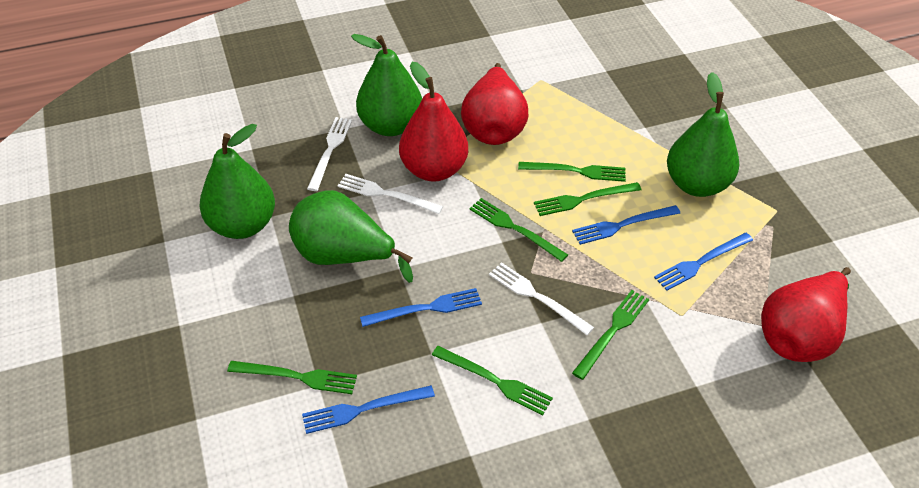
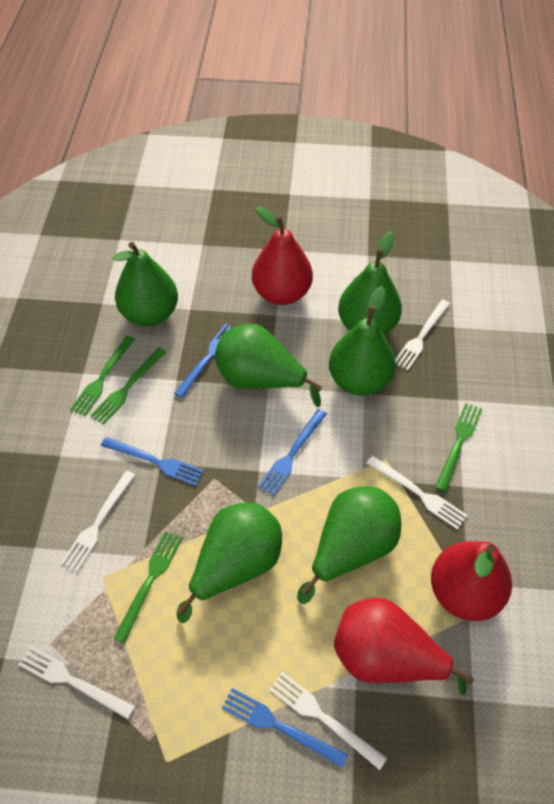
green fork: 6 -> 4
green pear: 4 -> 6
white fork: 3 -> 5

